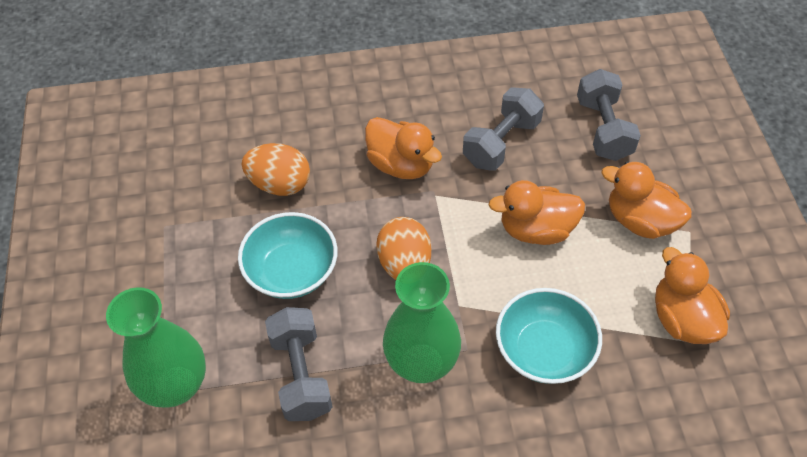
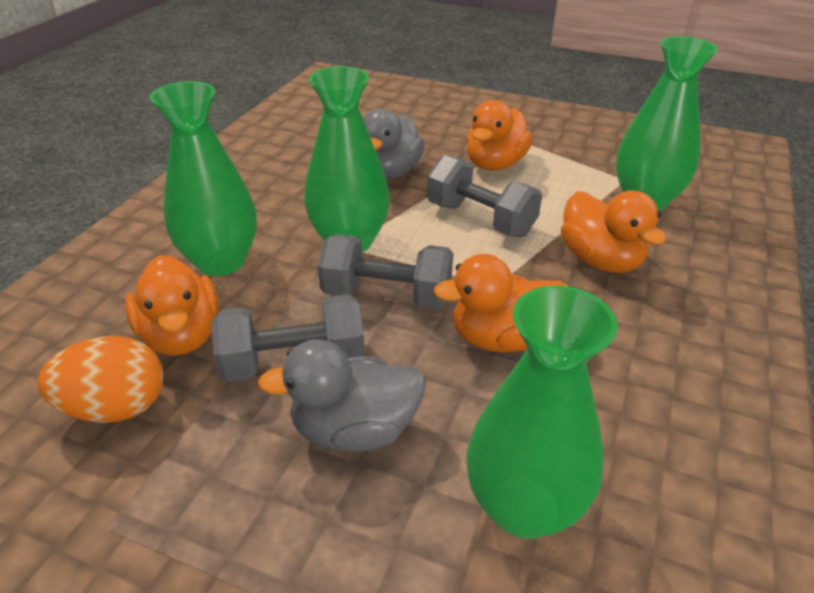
green vase: 2 -> 4
grey duck: 0 -> 2
orange egg: 2 -> 1
turquoise bowl: 2 -> 0

